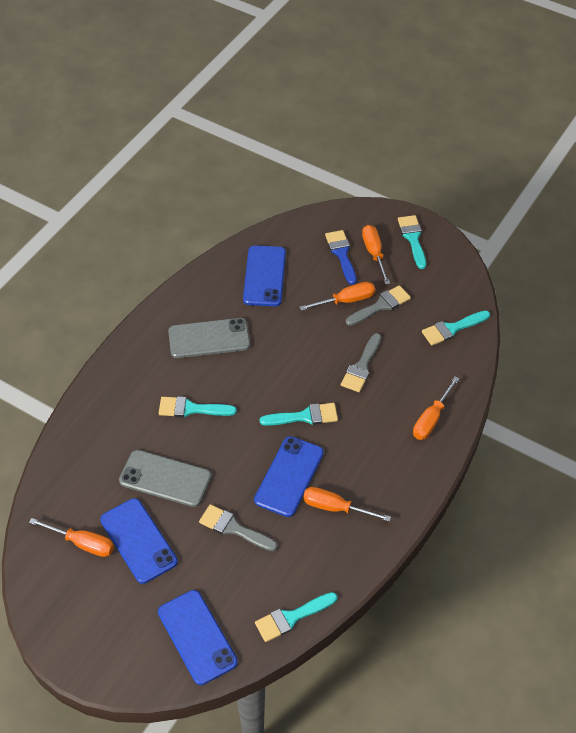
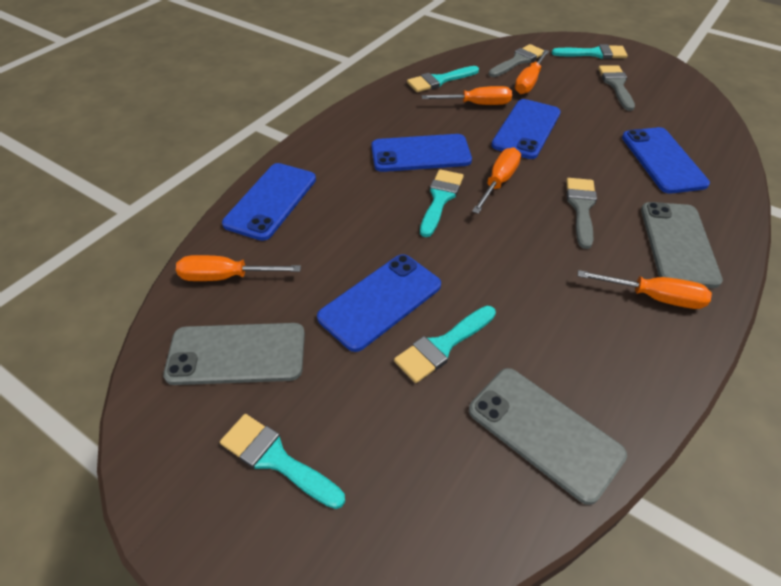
blue brush: 1 -> 0
blue phone: 4 -> 5
grey phone: 2 -> 3

